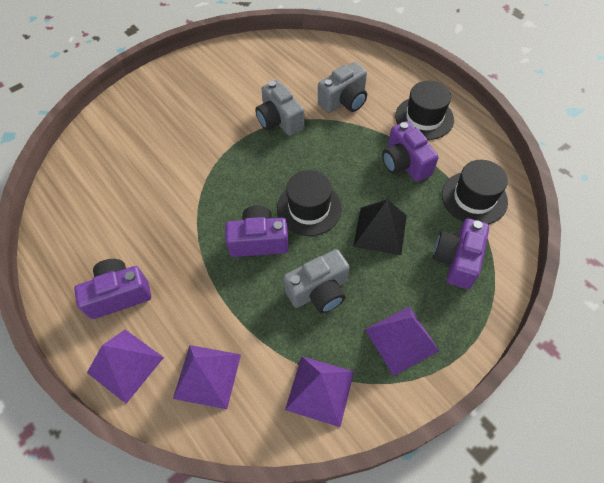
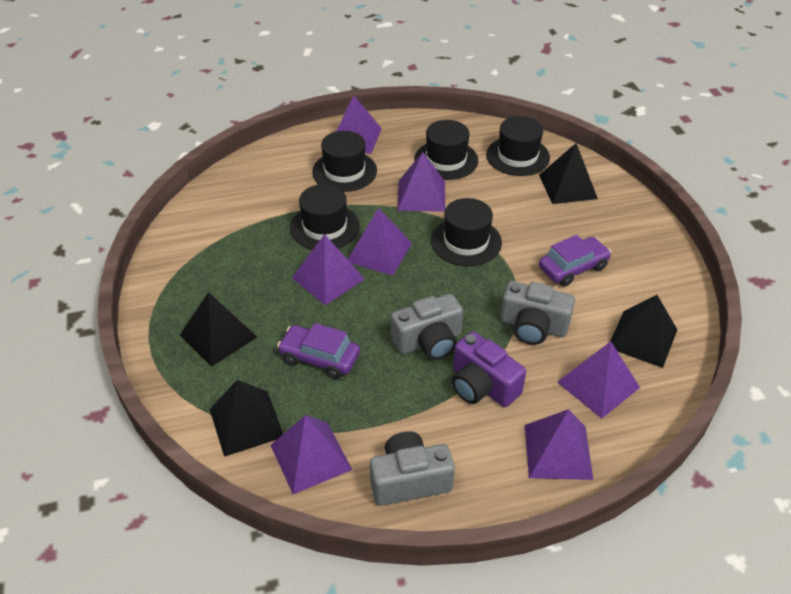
black hat: 3 -> 5
black pyramid: 1 -> 4
purple camera: 4 -> 1
purple car: 0 -> 2
purple pyramid: 4 -> 7

